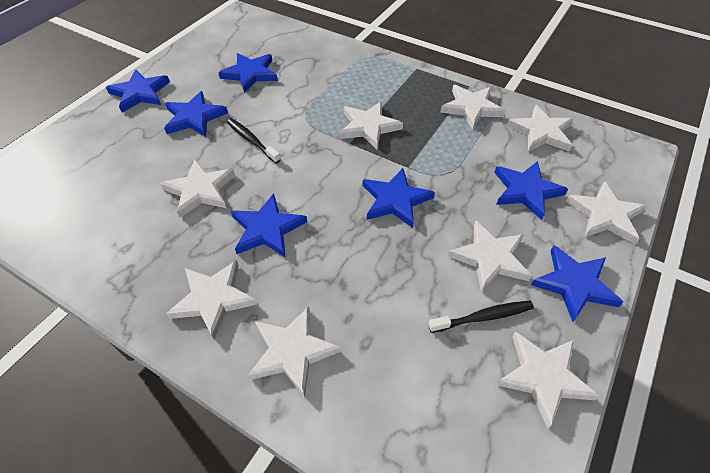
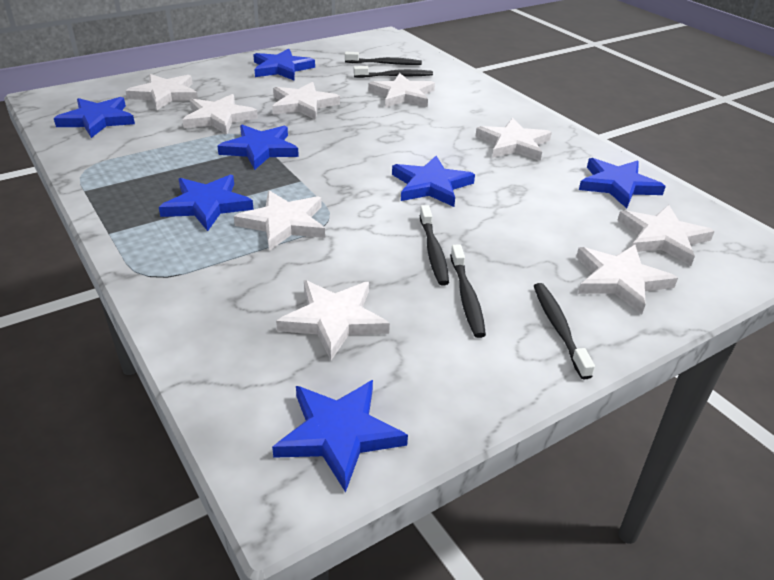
black toothbrush: 2 -> 5

